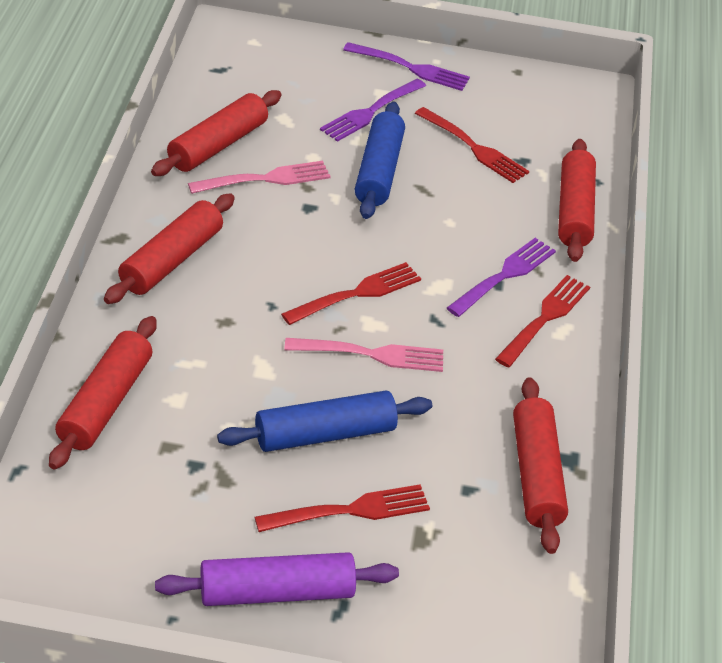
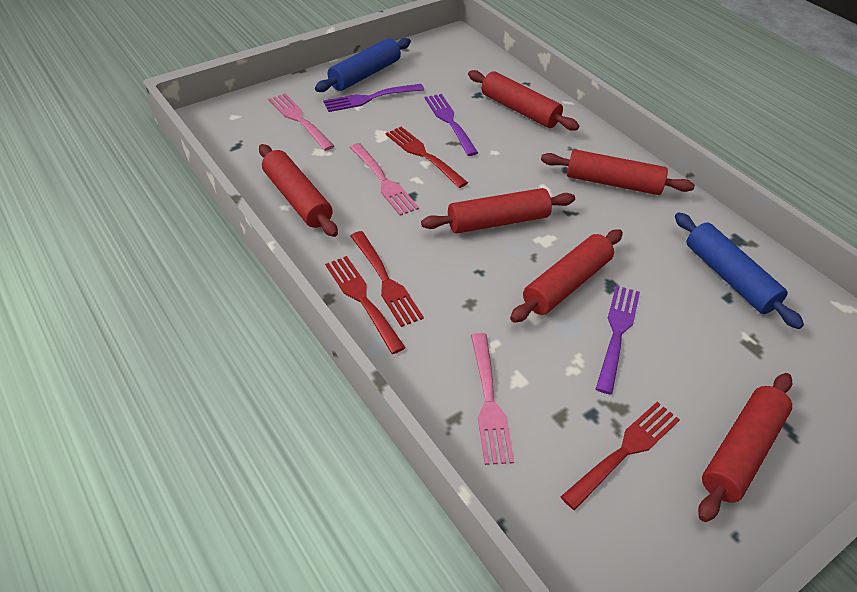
pink fork: 2 -> 3
purple rolling pin: 1 -> 0
red rolling pin: 5 -> 6

